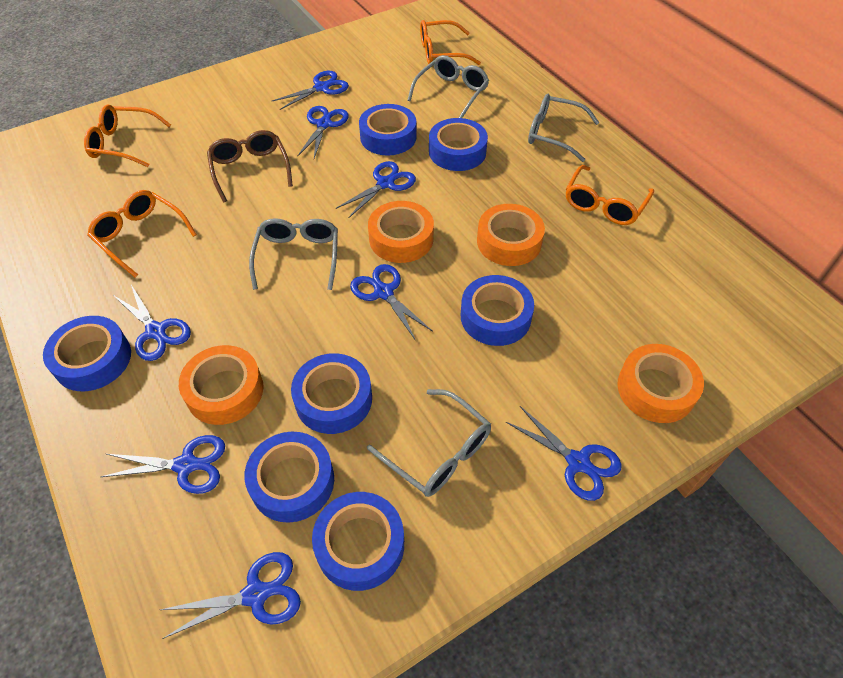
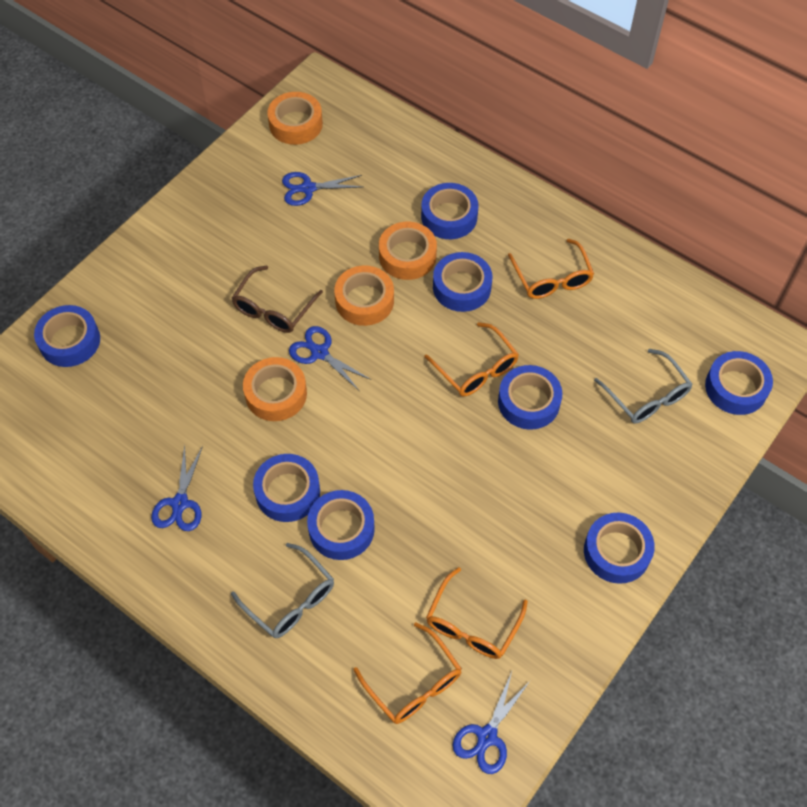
blue scissors: 8 -> 4
blue tape: 7 -> 8
grey glasses: 4 -> 2

